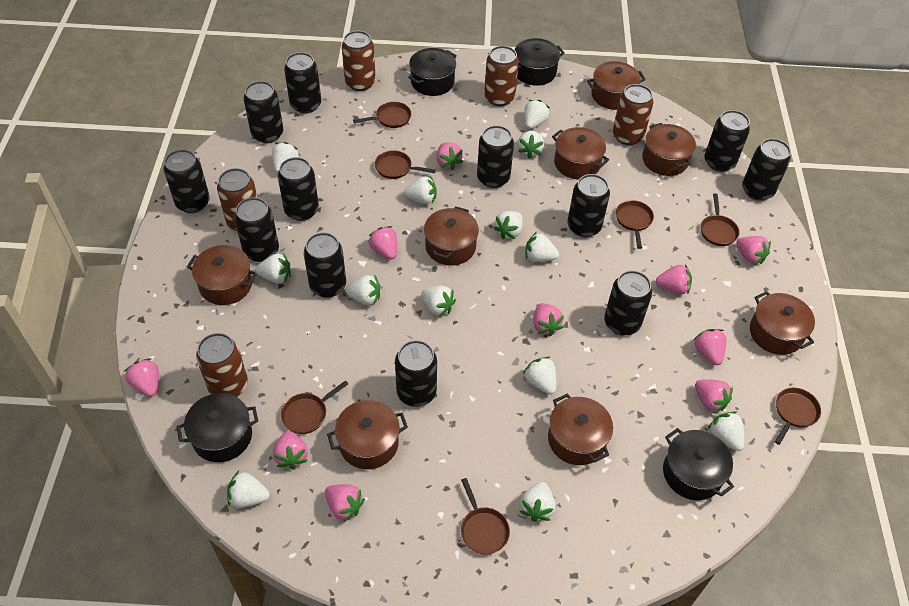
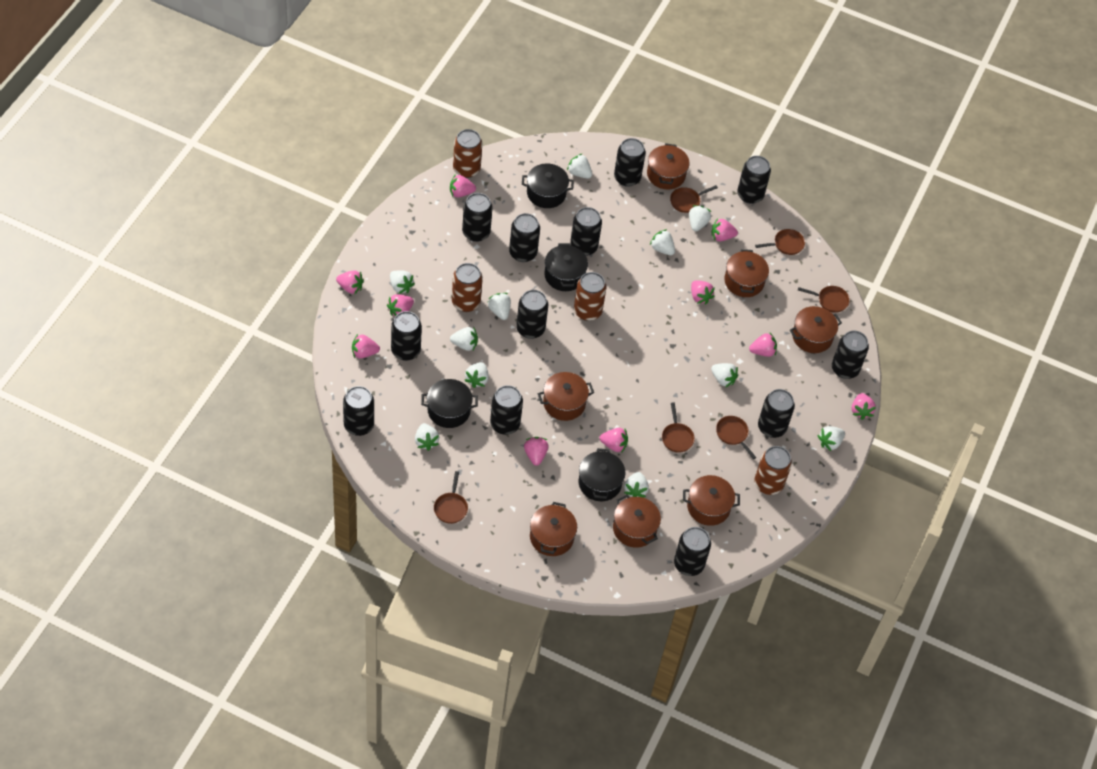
brown can: 5 -> 4
brown pan: 7 -> 6
brown pot: 8 -> 7
white strawberry: 13 -> 11

